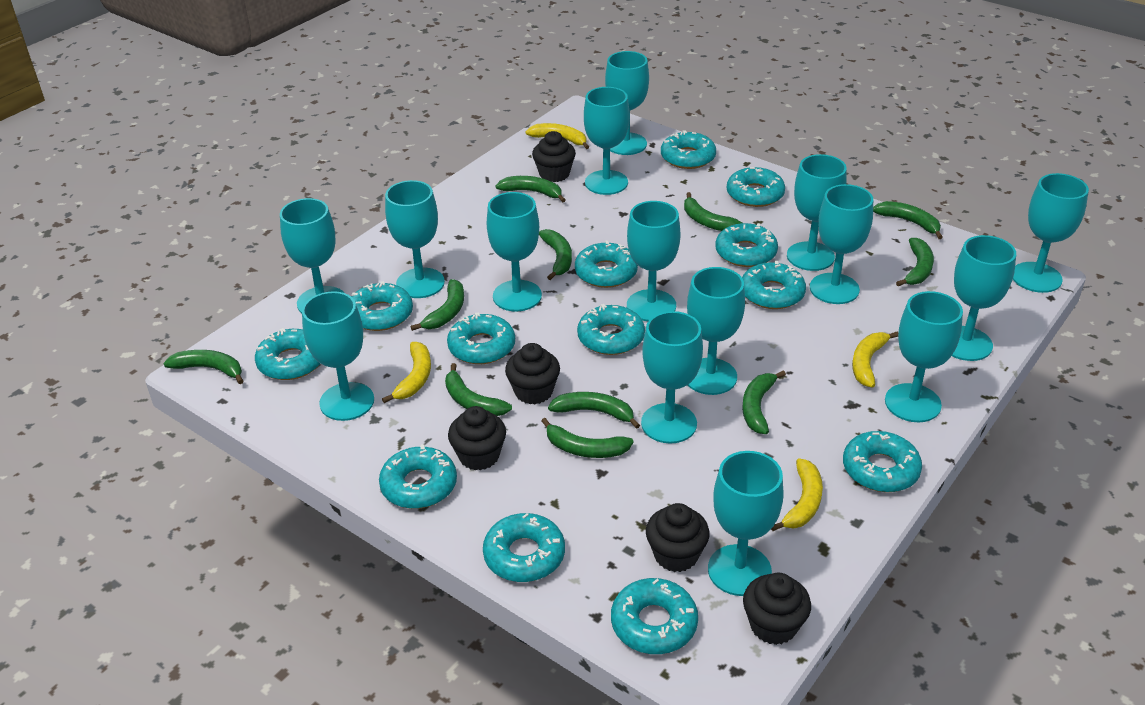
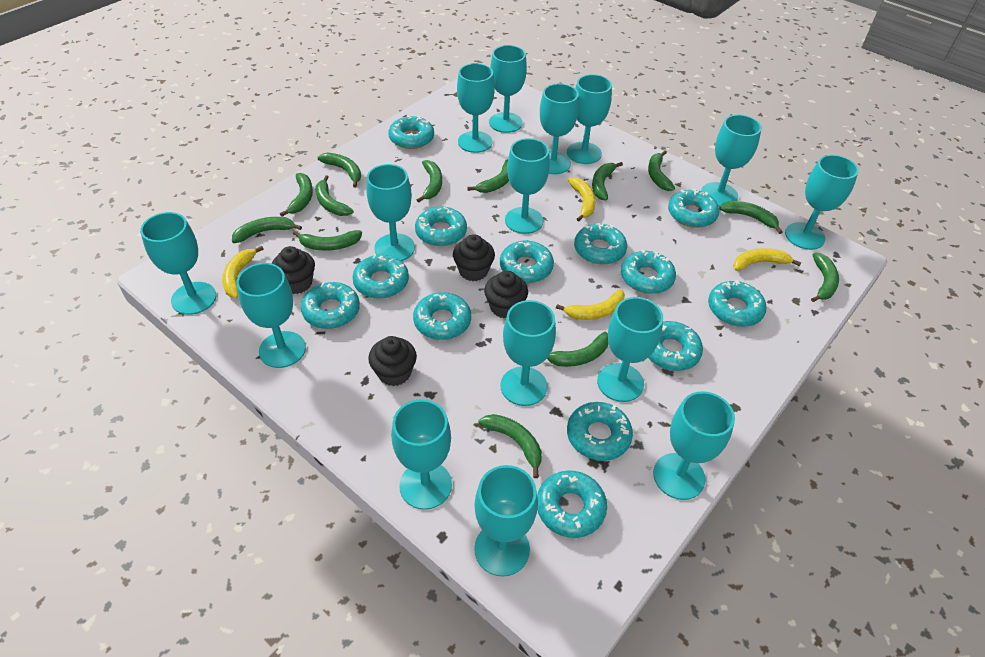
black cupcake: 5 -> 4
green banana: 11 -> 13

